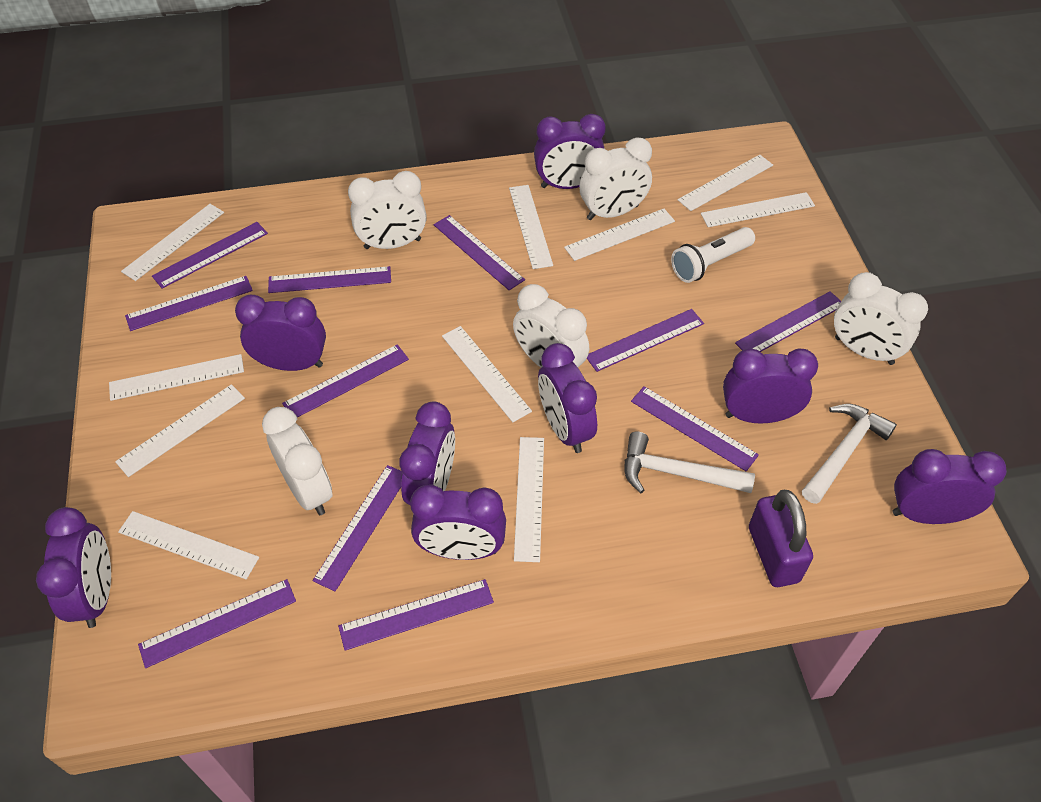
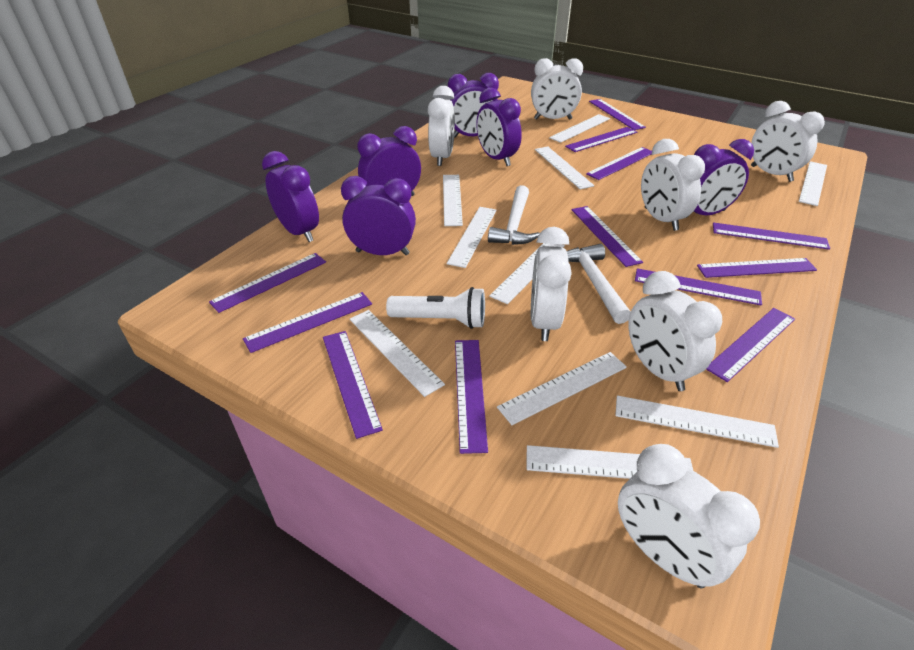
purple clock: 8 -> 6
purple padlock: 1 -> 0
purple ruler: 11 -> 12
white clock: 5 -> 7

